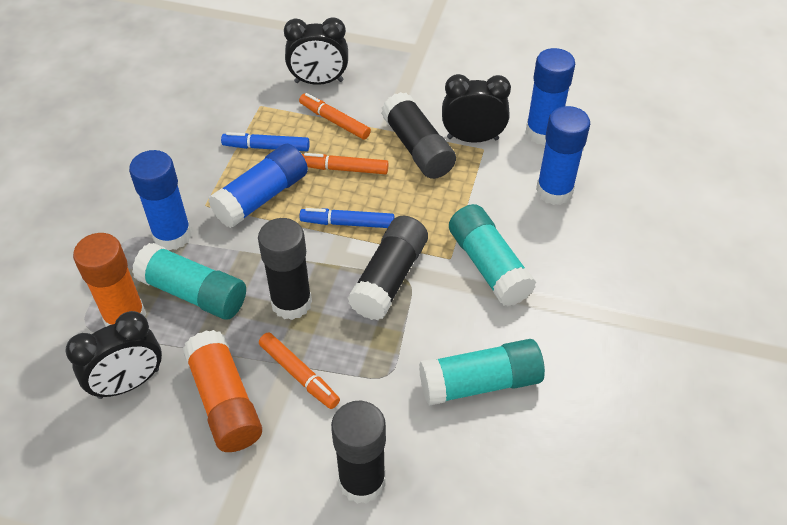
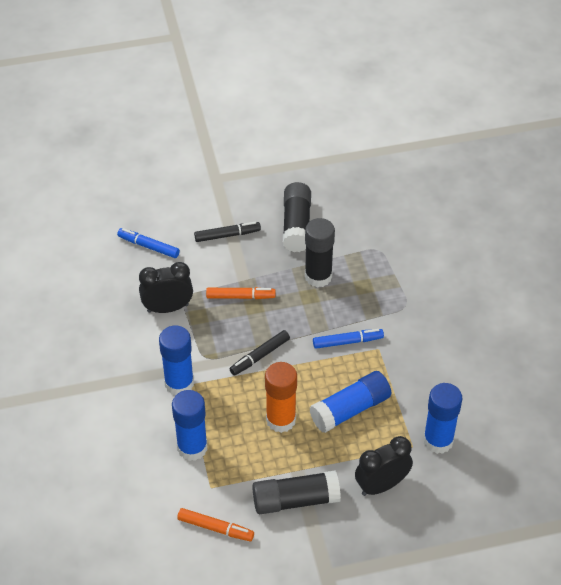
black clock: 3 -> 2
black glue stick: 4 -> 3
black marker: 0 -> 2
orange glue stick: 2 -> 1
orange marker: 3 -> 2
turquoise glue stick: 3 -> 0

